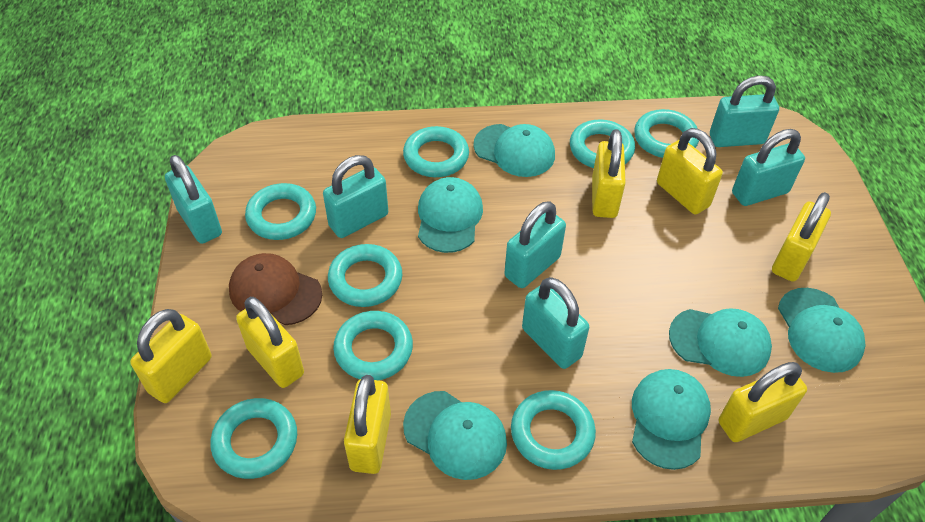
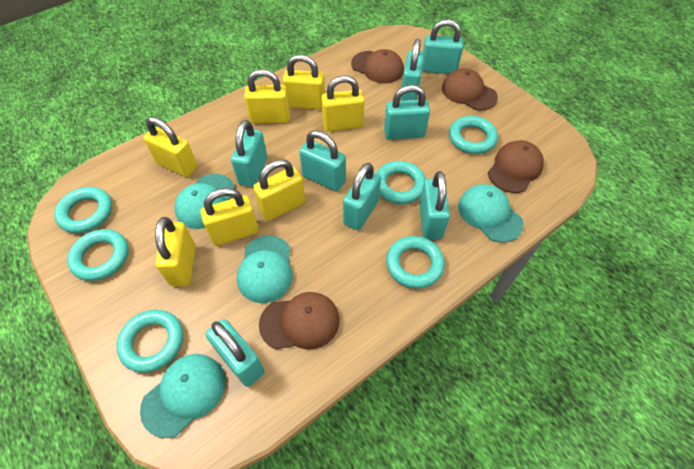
brown cap: 1 -> 4
turquoise cap: 6 -> 4
turquoise padlock: 6 -> 8
turquoise ring: 8 -> 6

